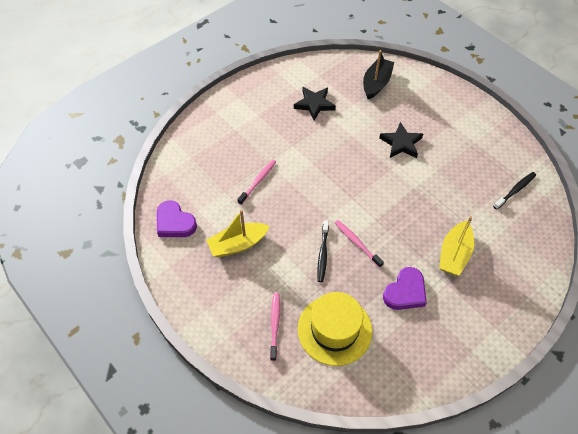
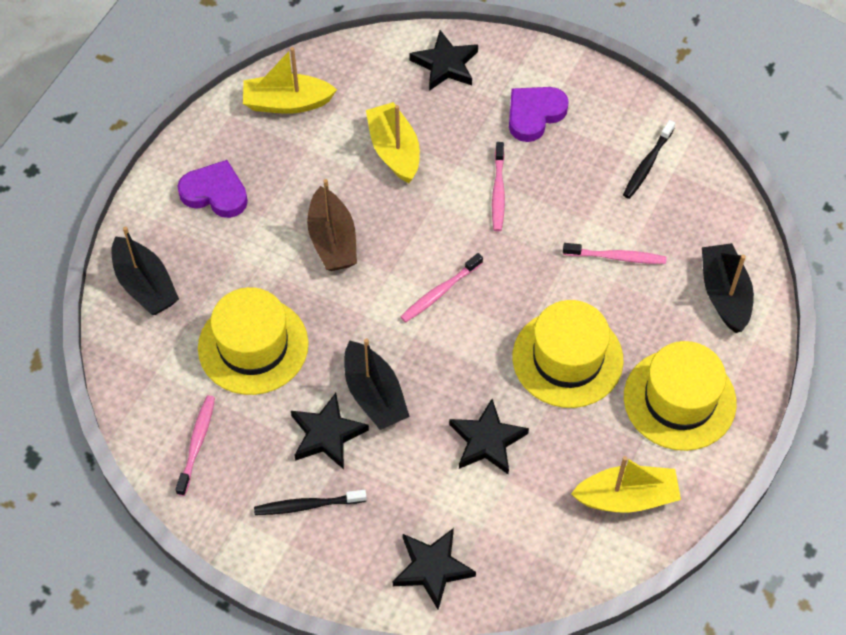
black boat: 1 -> 3
black star: 2 -> 4
brown boat: 0 -> 1
pink toothbrush: 3 -> 4
yellow boat: 2 -> 3
yellow hat: 1 -> 3

